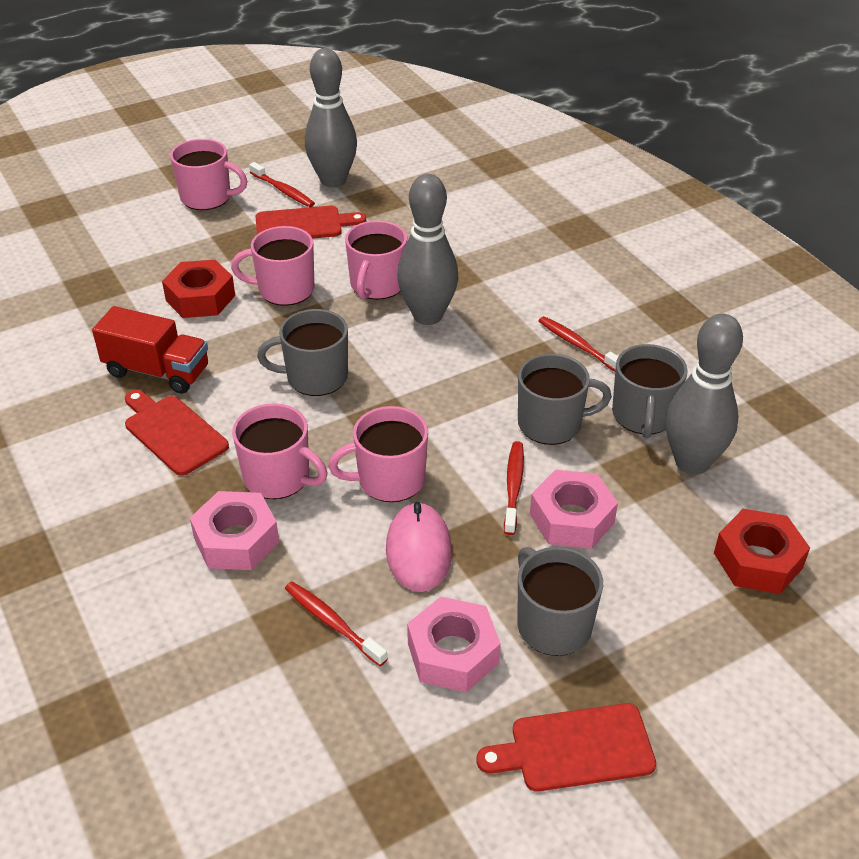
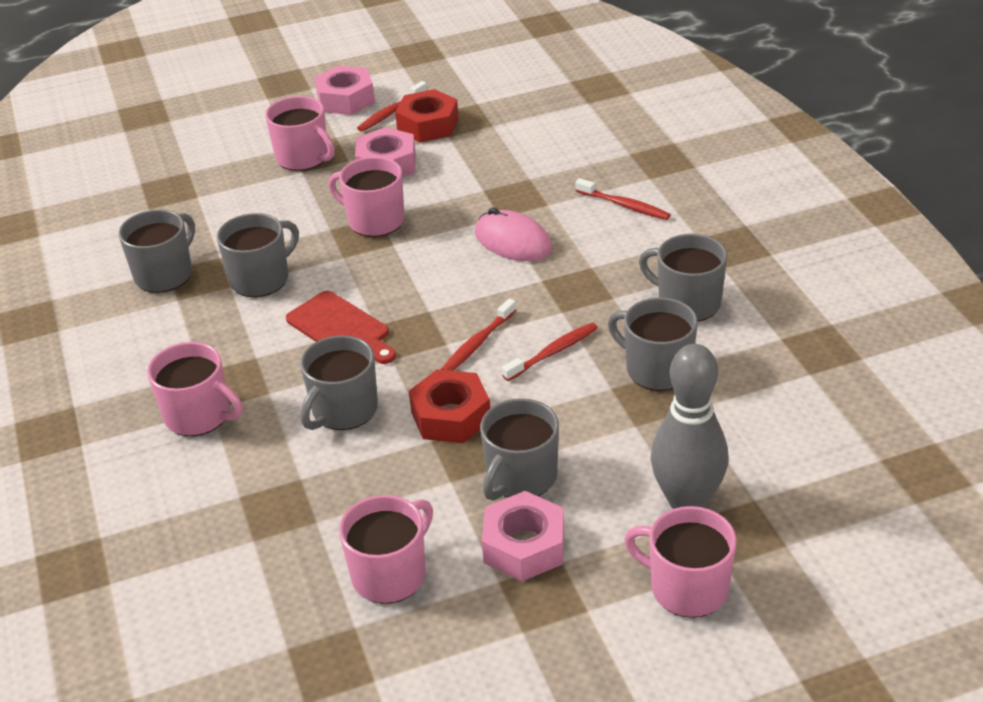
grey bowling pin: 3 -> 1
grey mug: 4 -> 6
red cutting board: 3 -> 1
red truck: 1 -> 0

